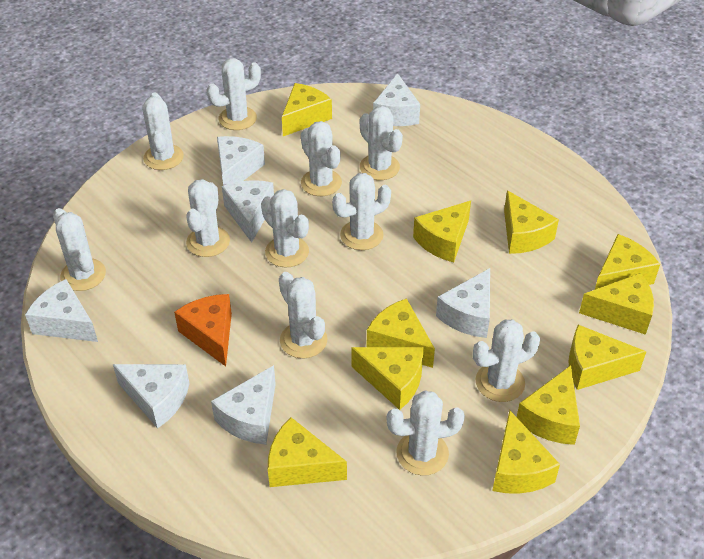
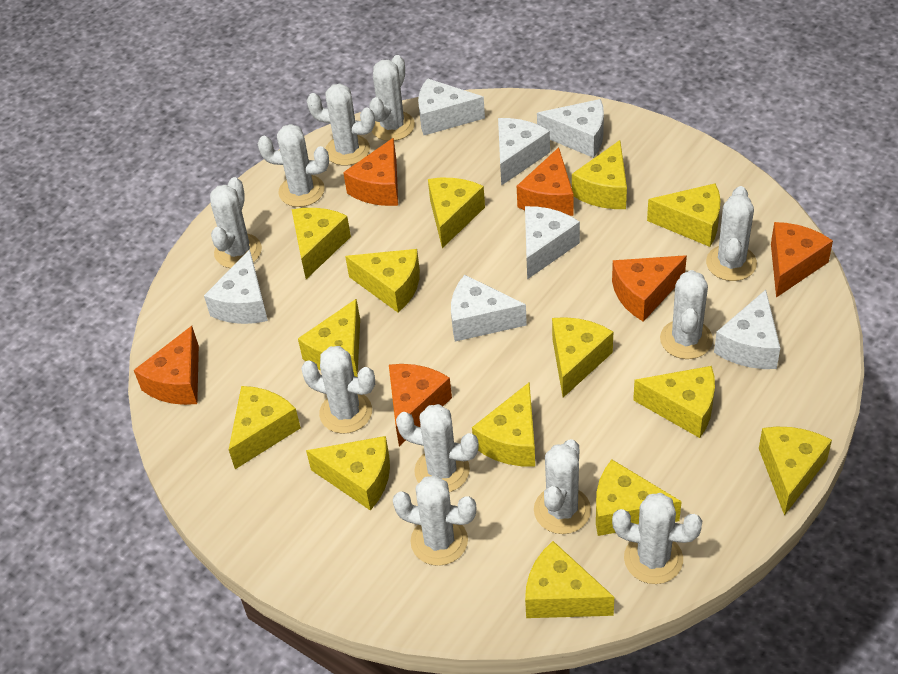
orange cheese: 1 -> 6
yellow cheese: 11 -> 14

